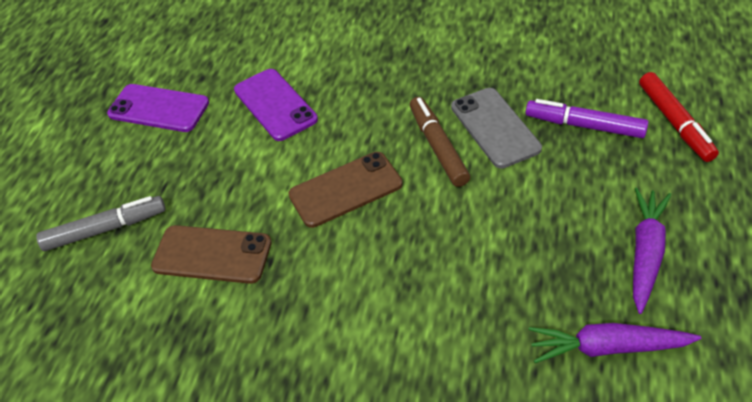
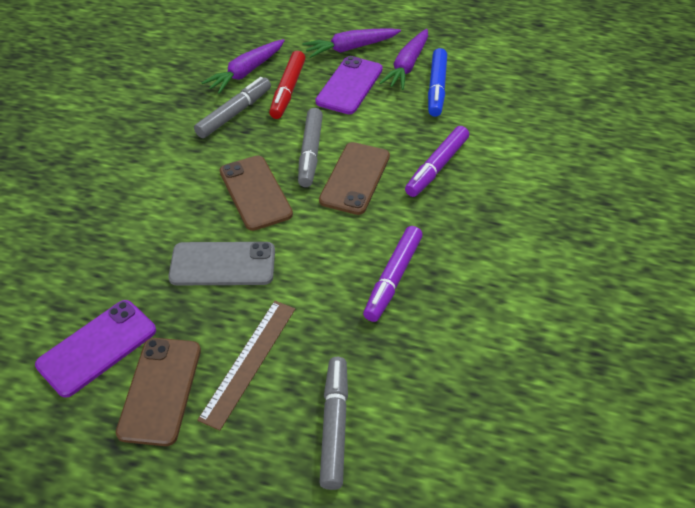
blue marker: 0 -> 1
brown marker: 1 -> 0
brown phone: 2 -> 3
brown ruler: 0 -> 1
grey marker: 1 -> 3
purple carrot: 2 -> 3
purple marker: 1 -> 2

